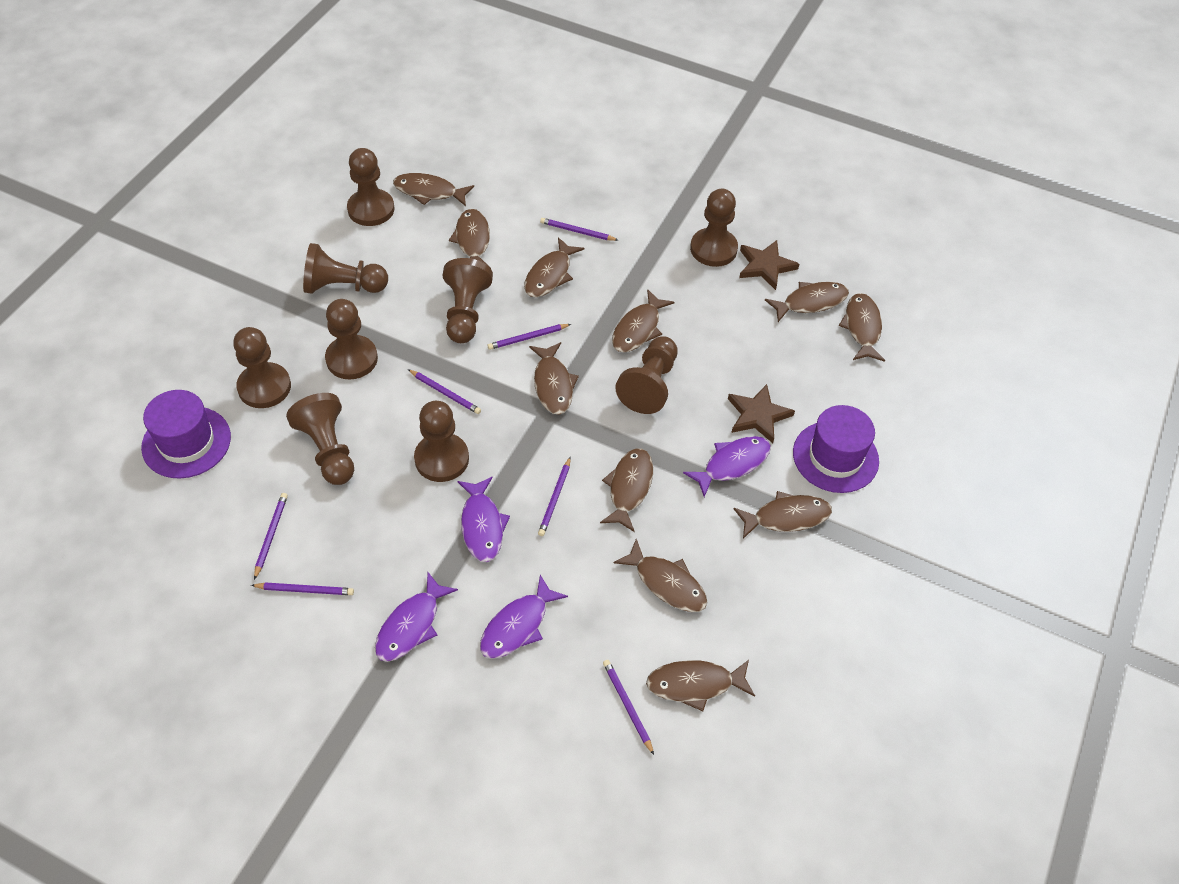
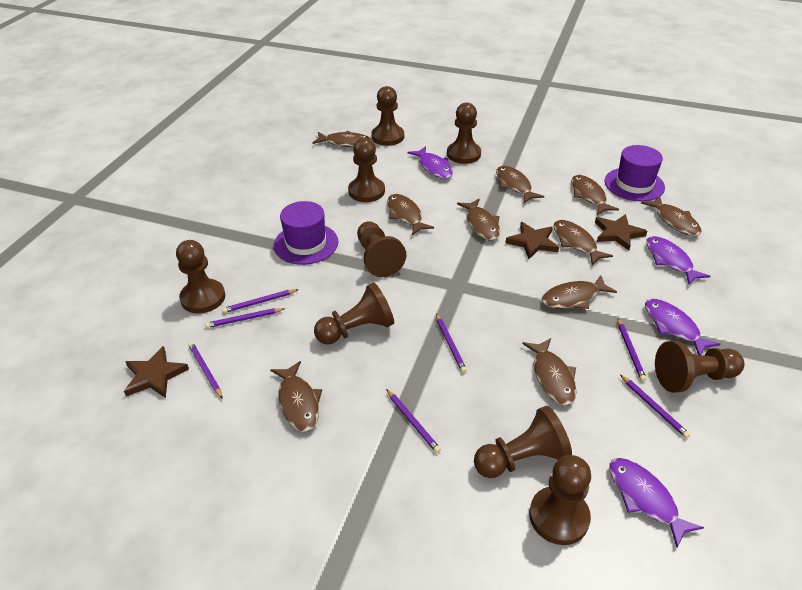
brown fish: 11 -> 10
brown star: 2 -> 3

